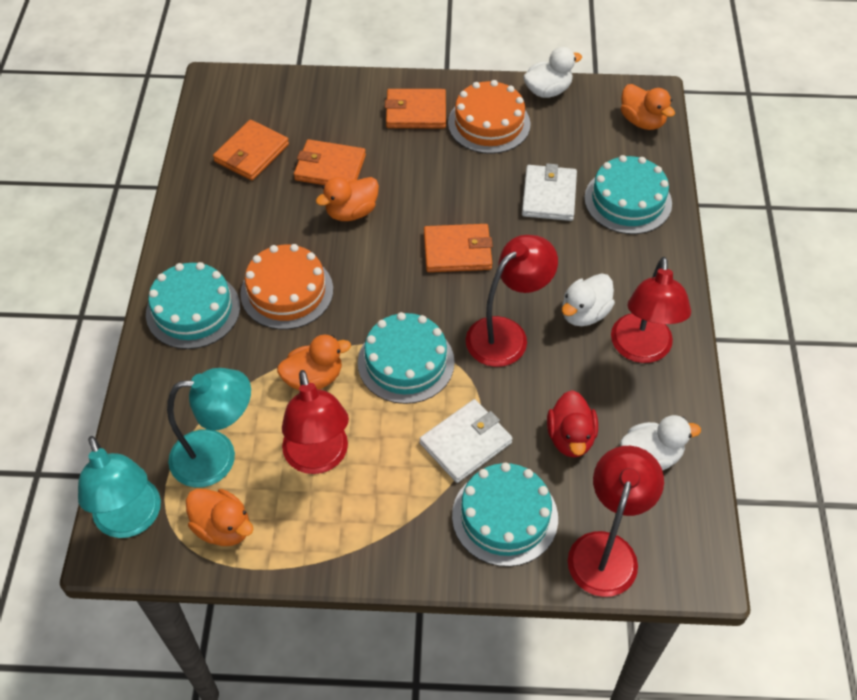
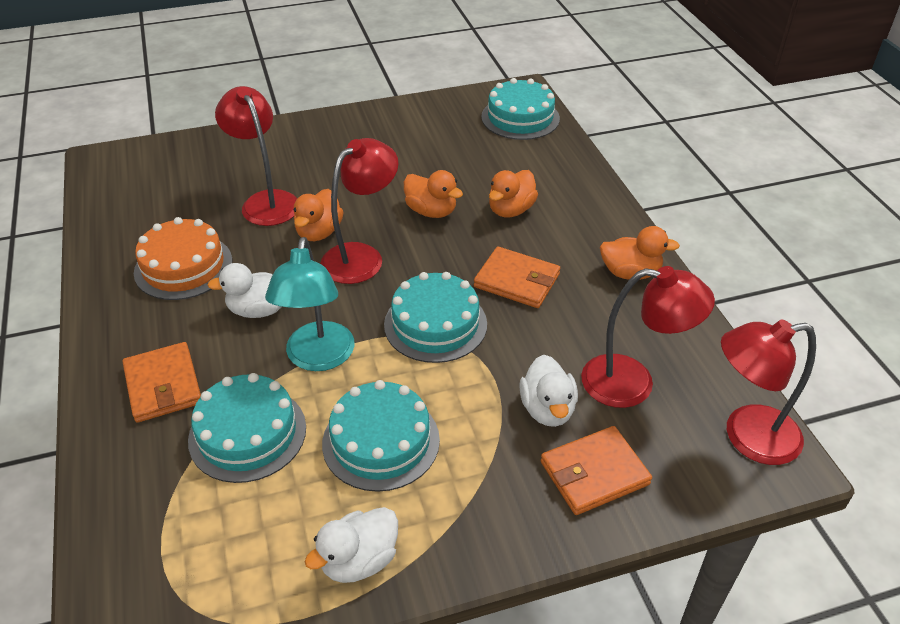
orange cake: 2 -> 1
orange wallet: 4 -> 3
red duck: 1 -> 0
turquoise lamp: 2 -> 1
white wallet: 2 -> 0

